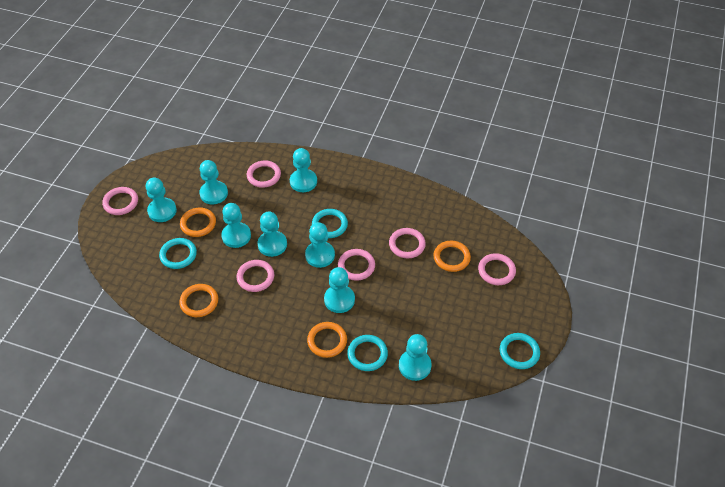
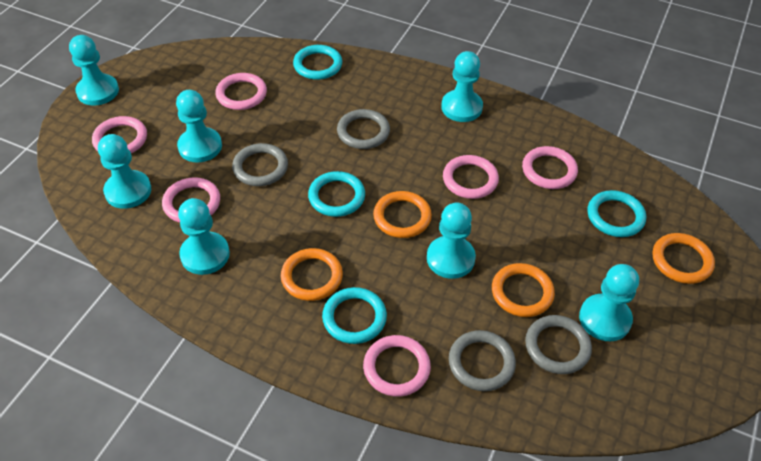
grey ring: 0 -> 4
turquoise pawn: 8 -> 7

